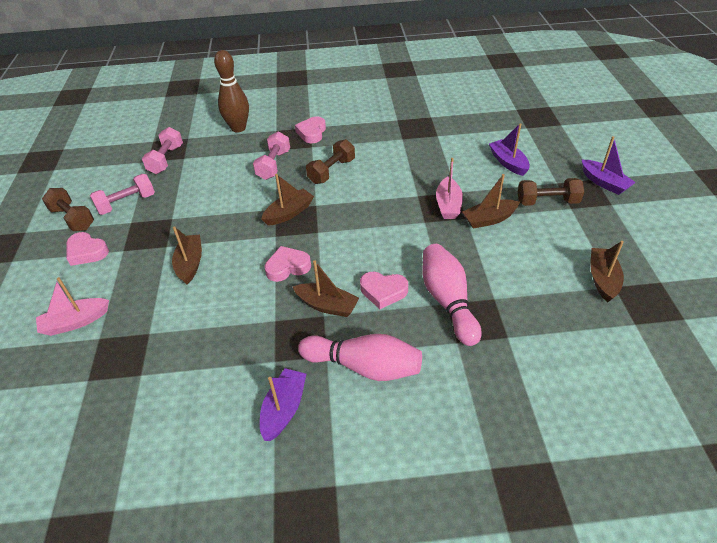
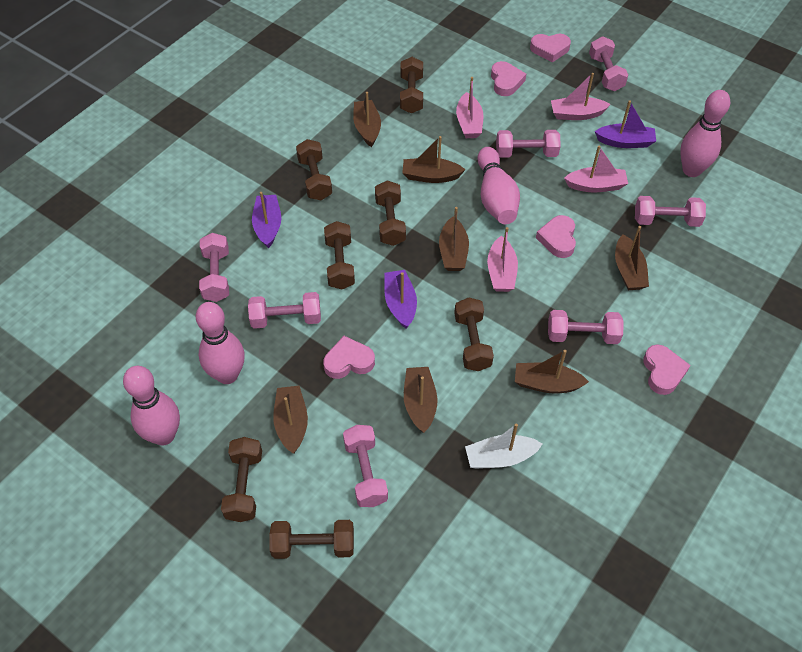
brown boat: 5 -> 7
brown bowling pin: 1 -> 0
brown dumbbell: 3 -> 7
pink boat: 2 -> 4
pink bowling pin: 2 -> 4
pink dumbbell: 3 -> 7
pink heart: 4 -> 5
white boat: 0 -> 1

